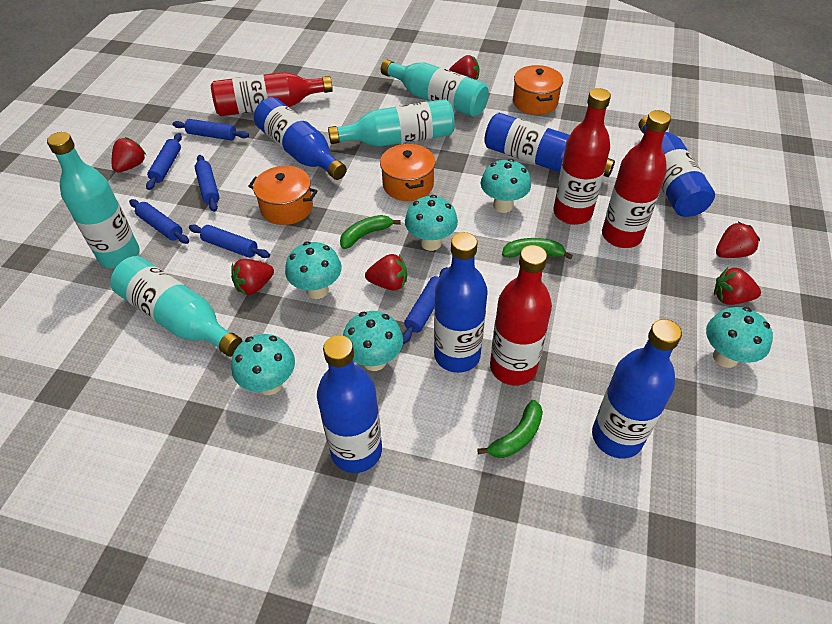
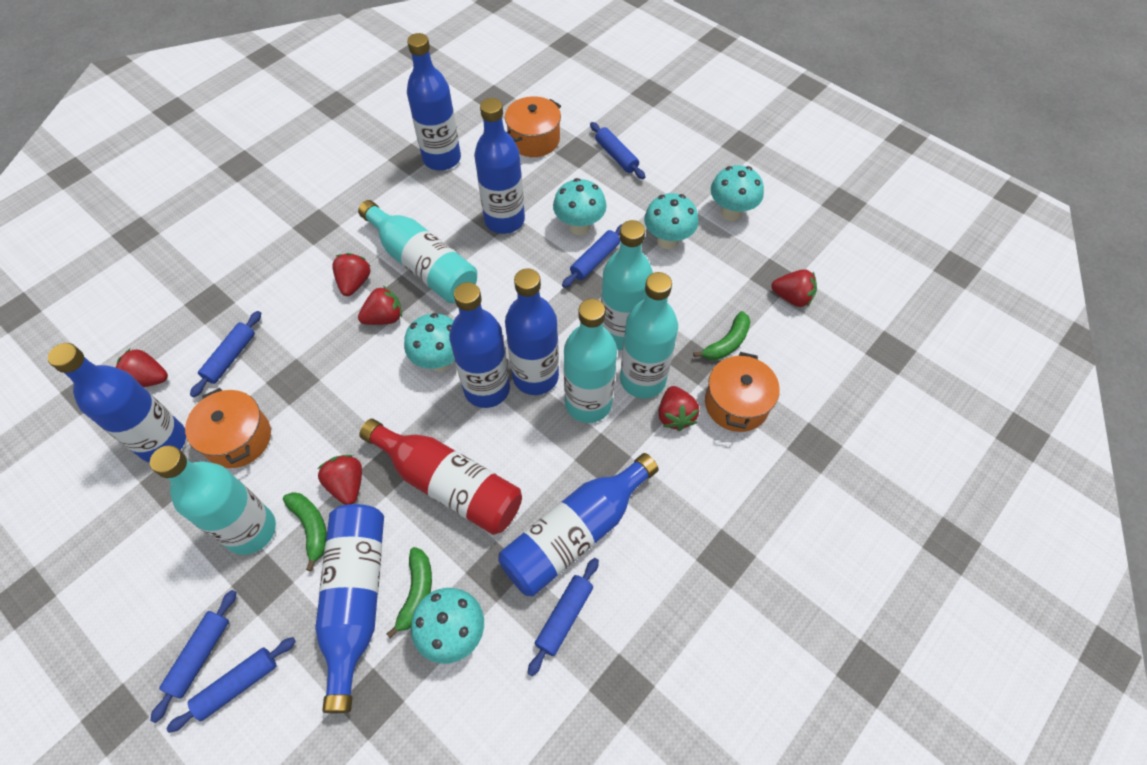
blue bottle: 6 -> 7
red bottle: 4 -> 1
turquoise bottle: 4 -> 5
turquoise mushroom: 6 -> 5

